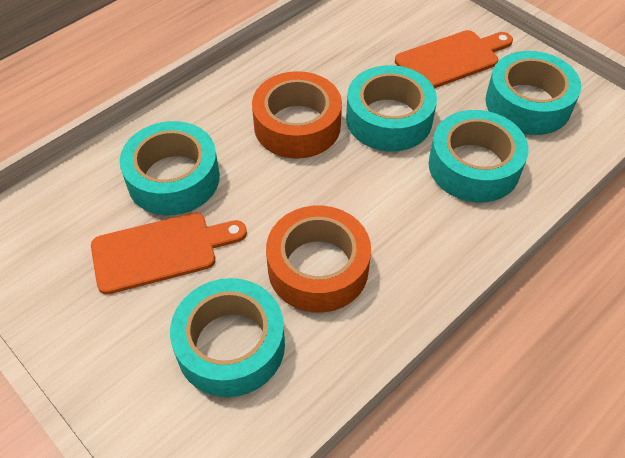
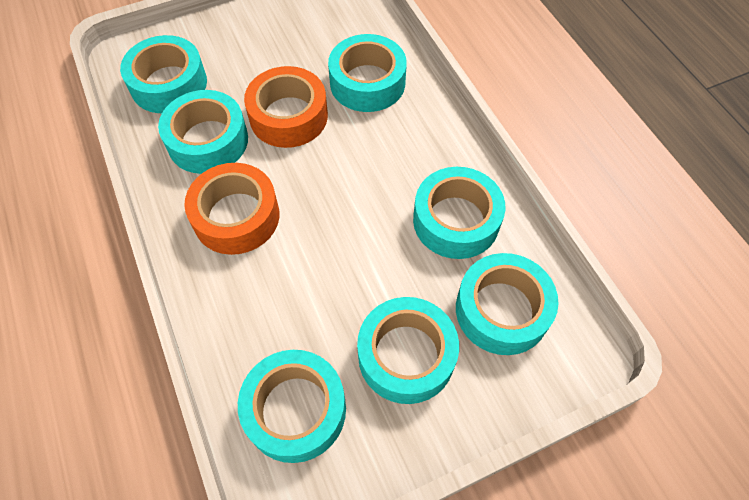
orange cutting board: 2 -> 0
turquoise tape: 5 -> 7

